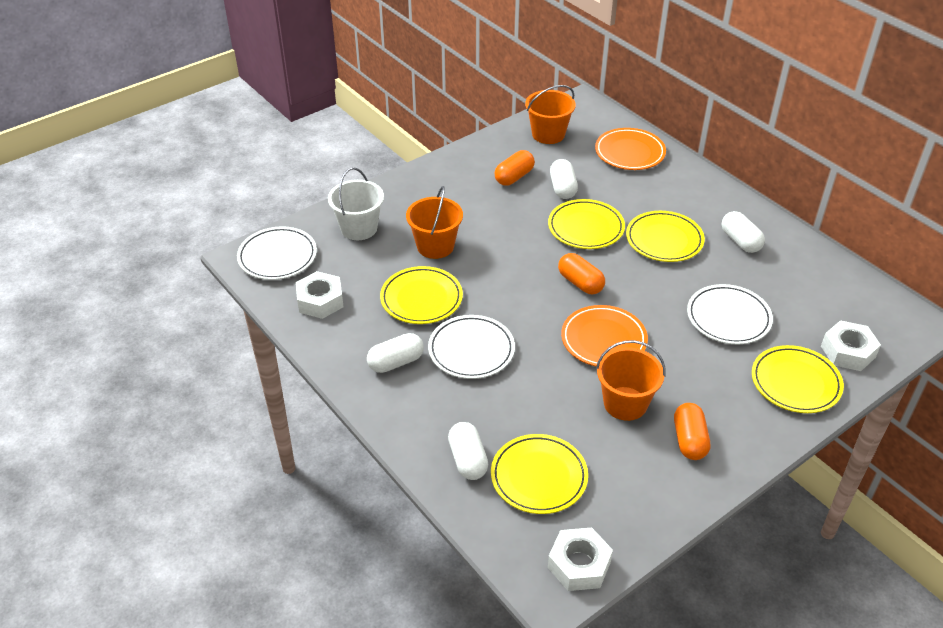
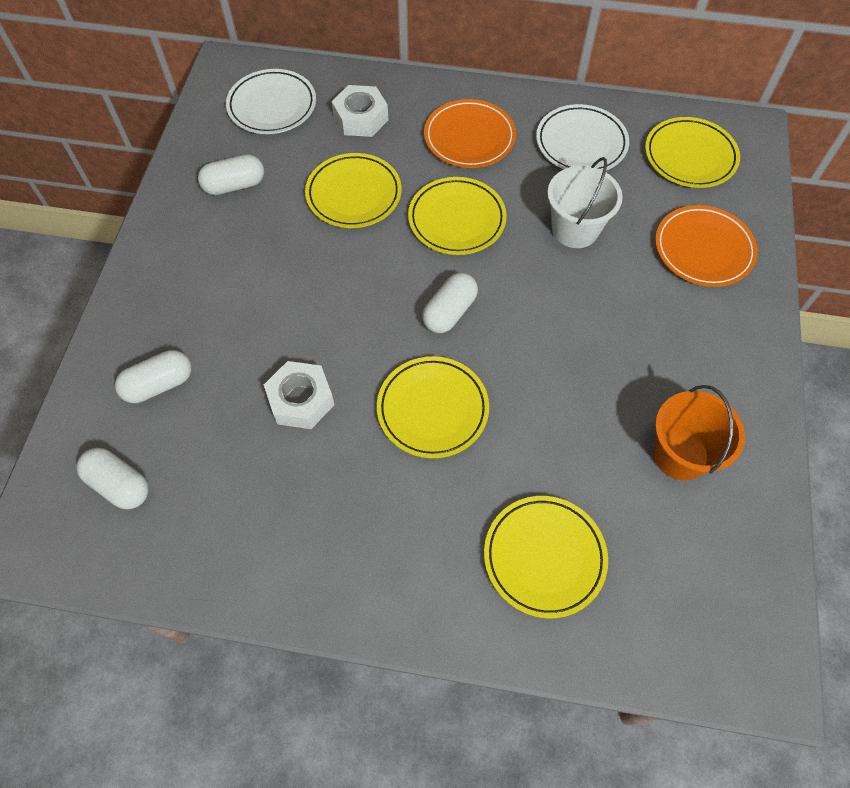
orange bucket: 3 -> 1
orange capsule: 3 -> 0
white nut: 3 -> 2
white plate: 3 -> 2

